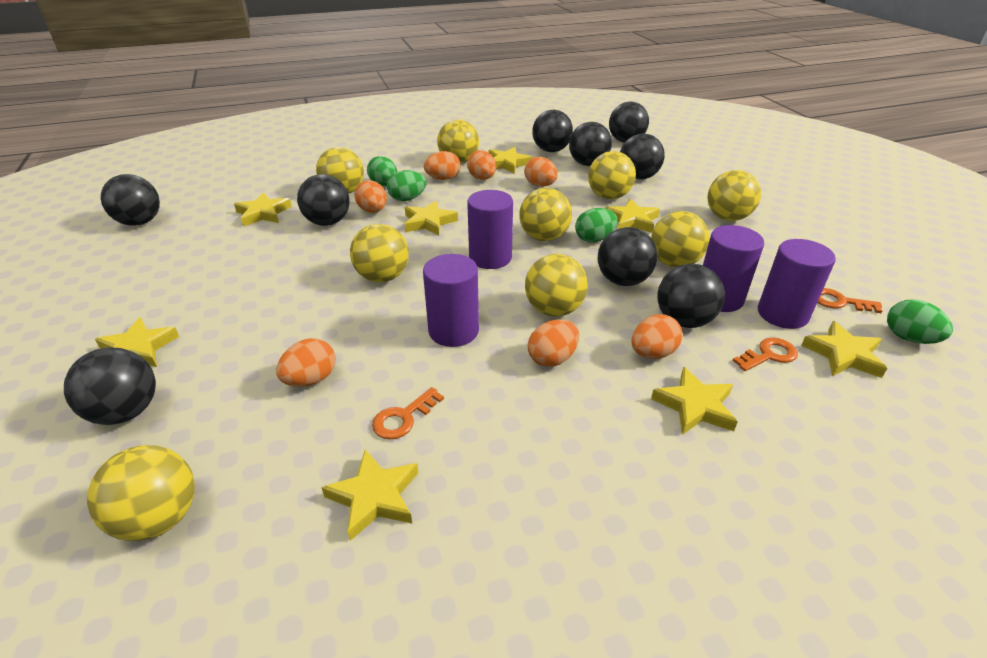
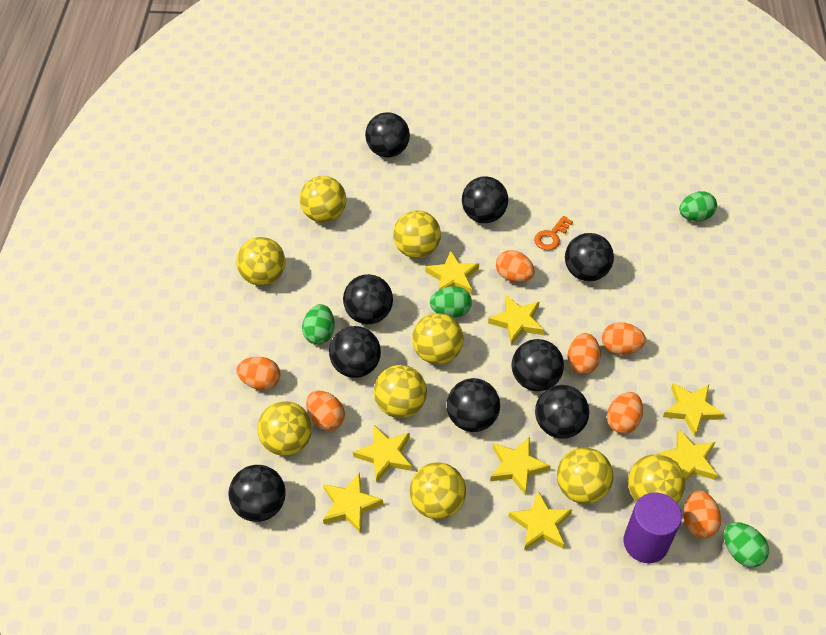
orange key: 3 -> 1
purple cylinder: 4 -> 1

